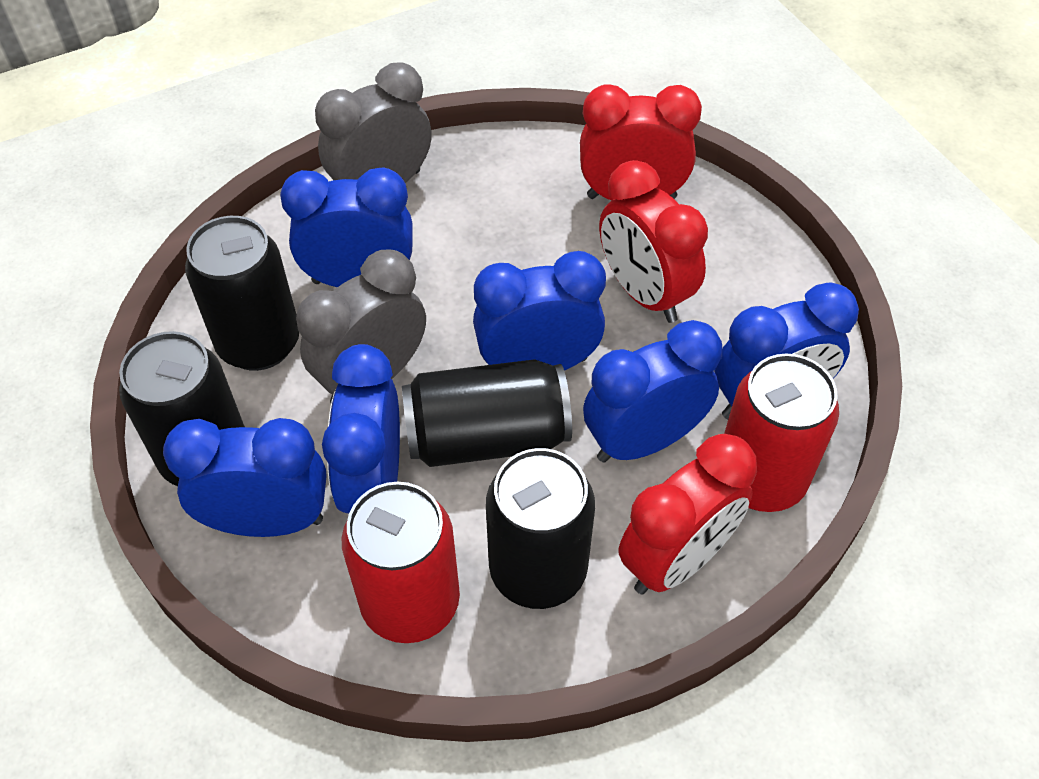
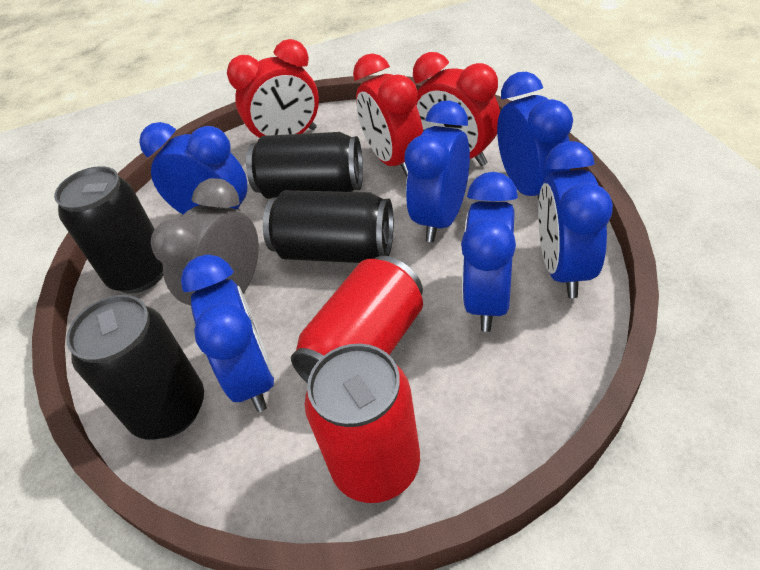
grey clock: 2 -> 1

